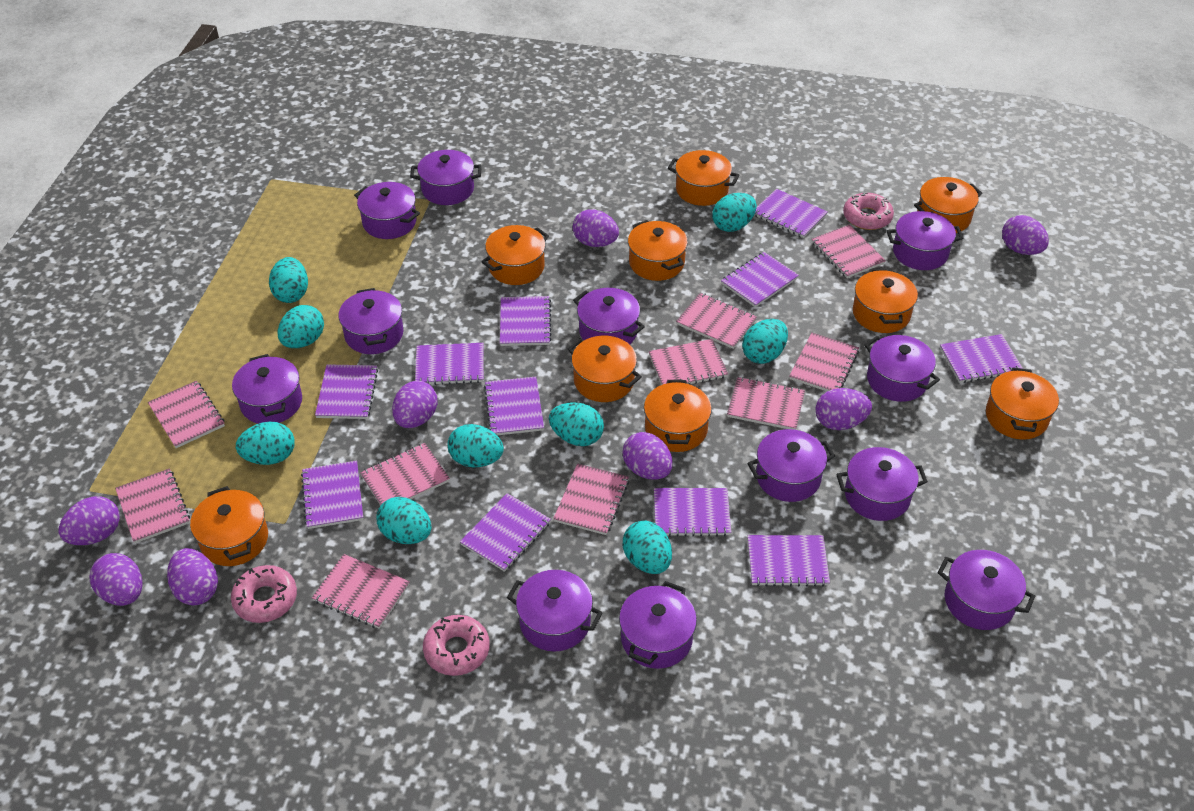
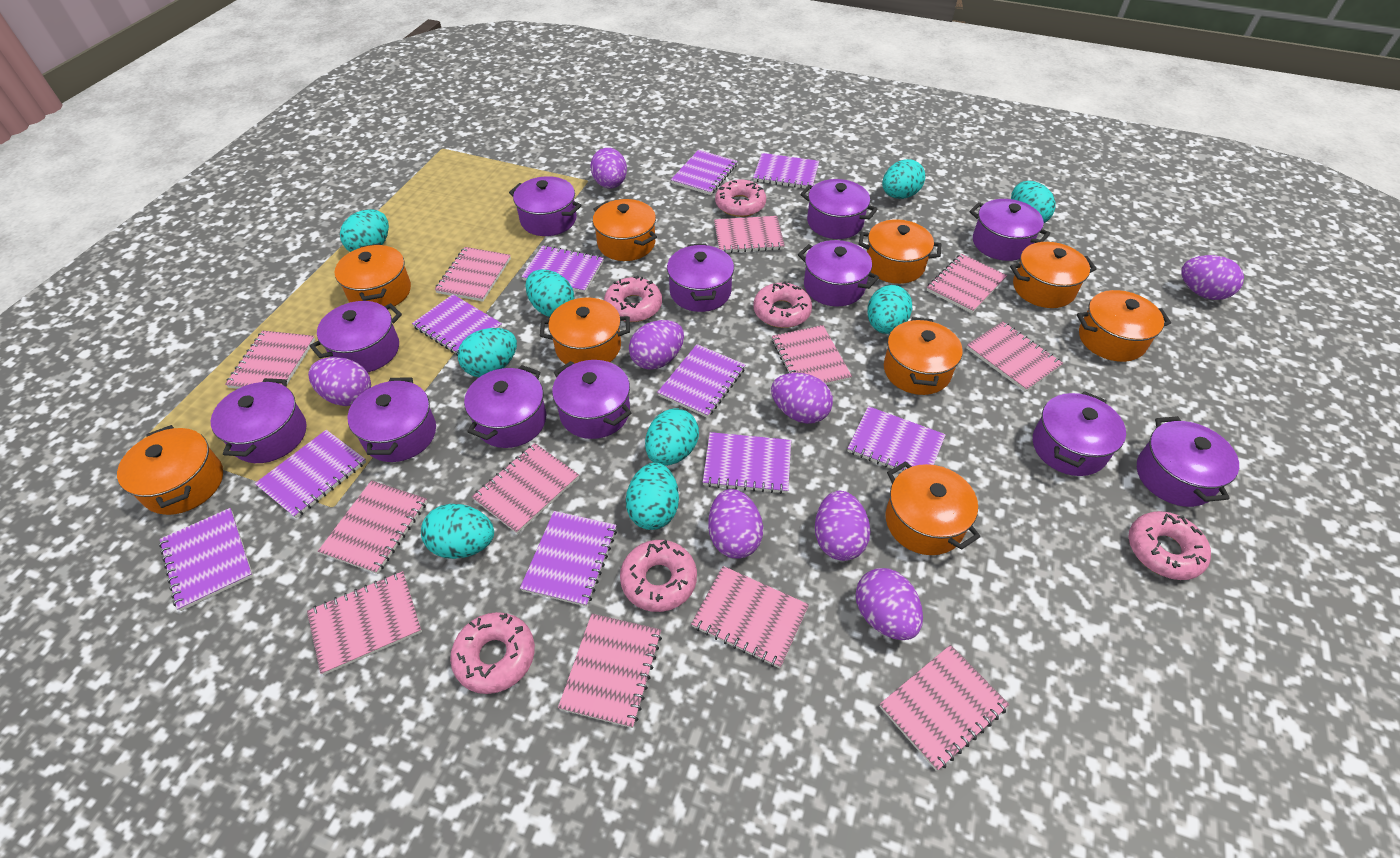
pink donut: 3 -> 6
pink notebook: 10 -> 12
purple notebook: 11 -> 10

